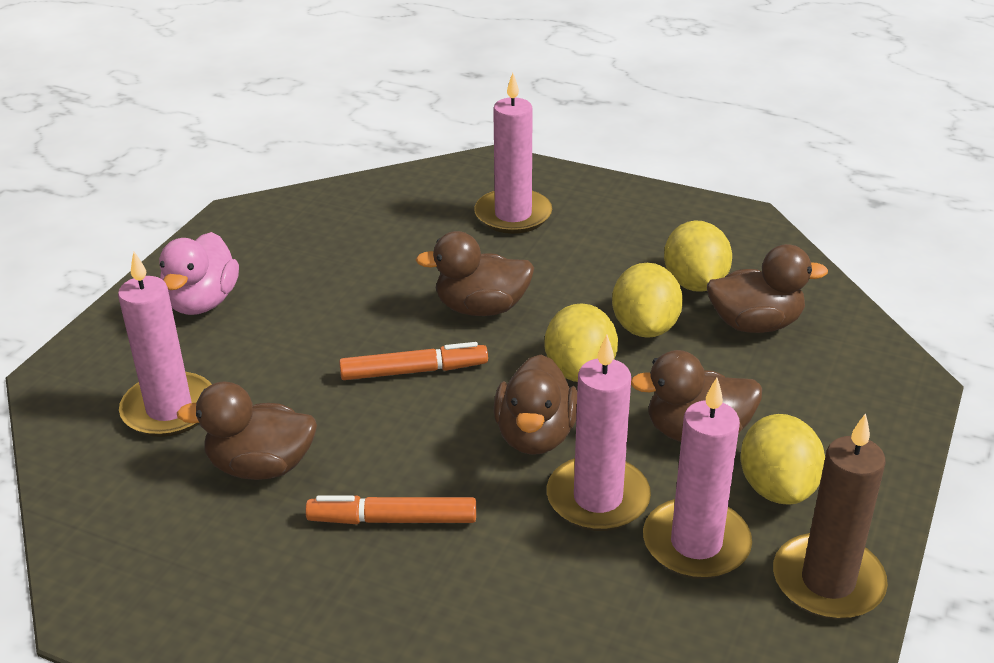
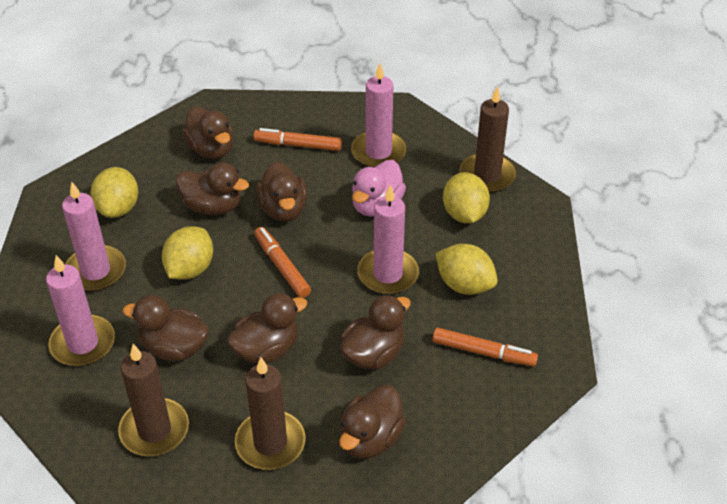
brown candle: 1 -> 3
brown duck: 5 -> 7
orange marker: 2 -> 3

